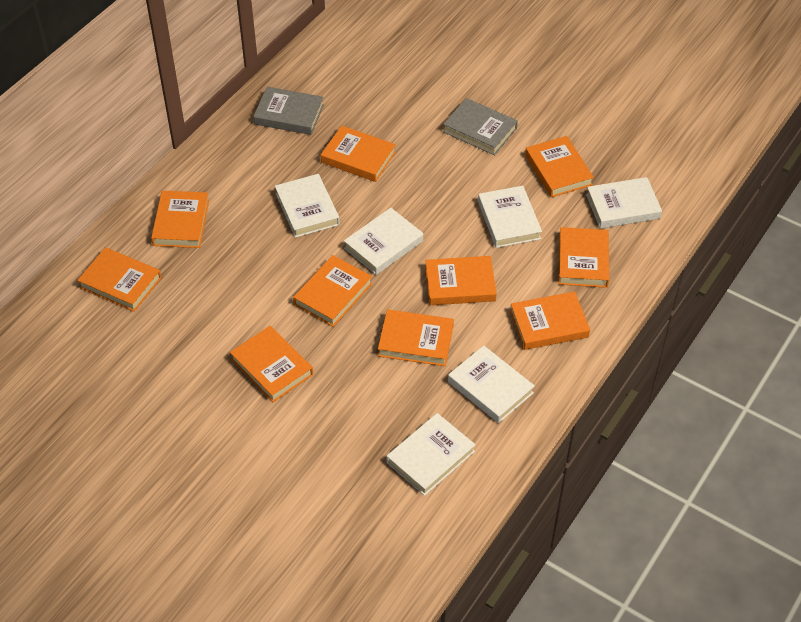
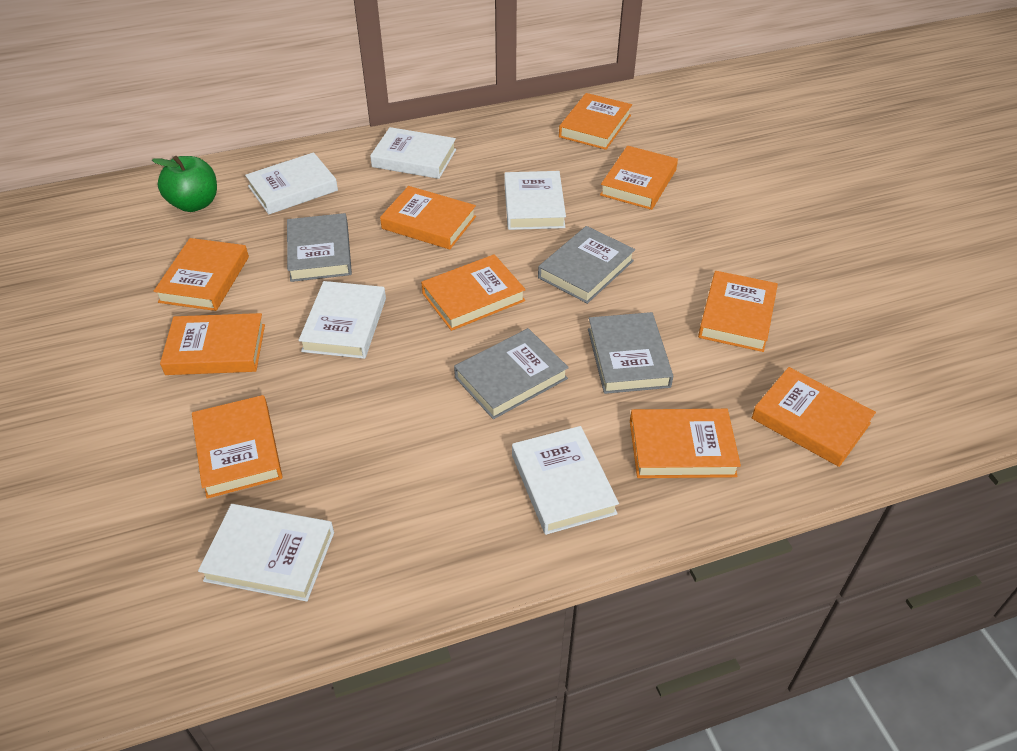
green apple: 0 -> 1
grey book: 2 -> 4

